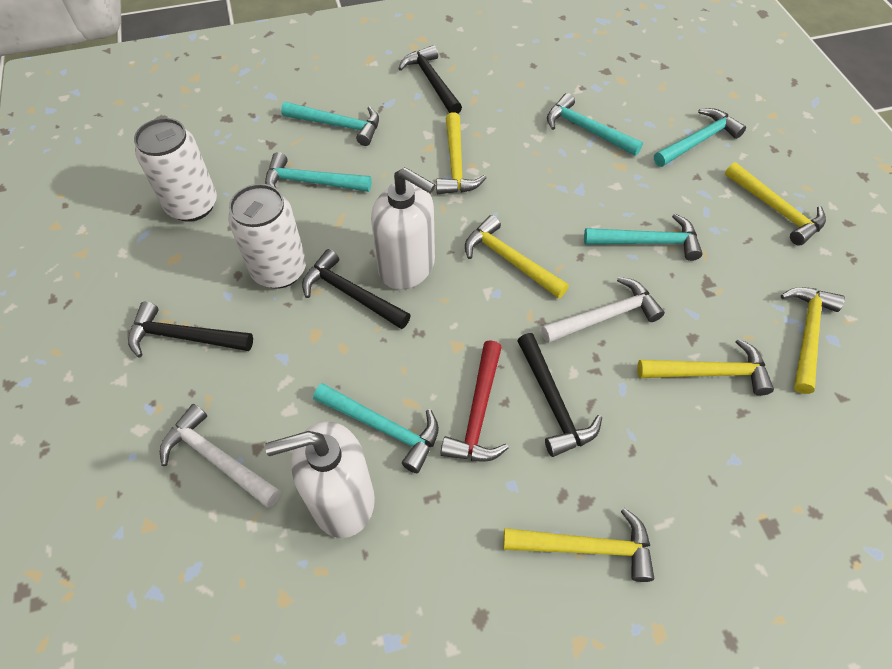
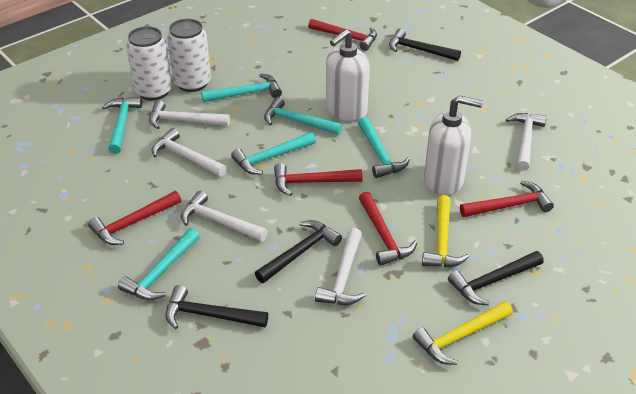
red hammer: 1 -> 5
white hammer: 2 -> 5
yellow hammer: 6 -> 2

